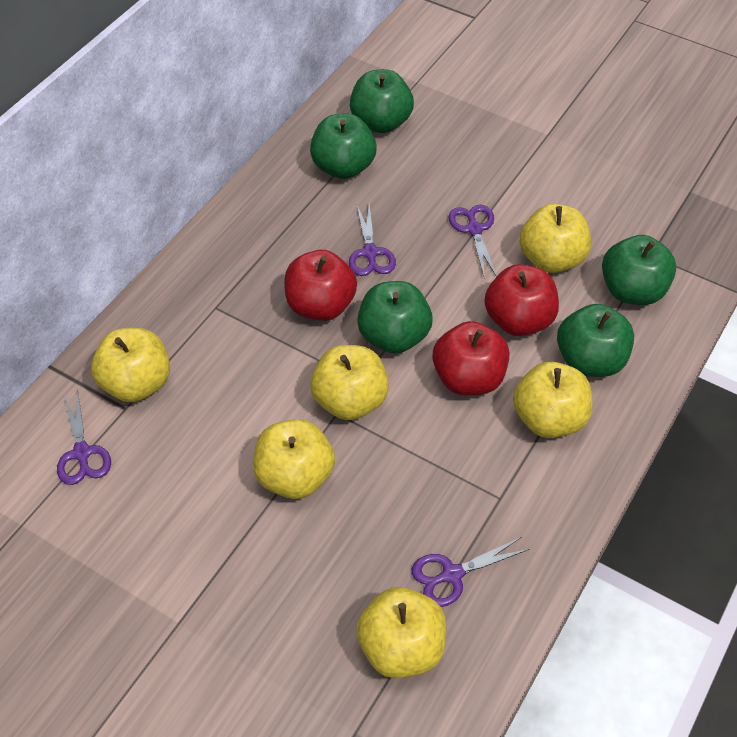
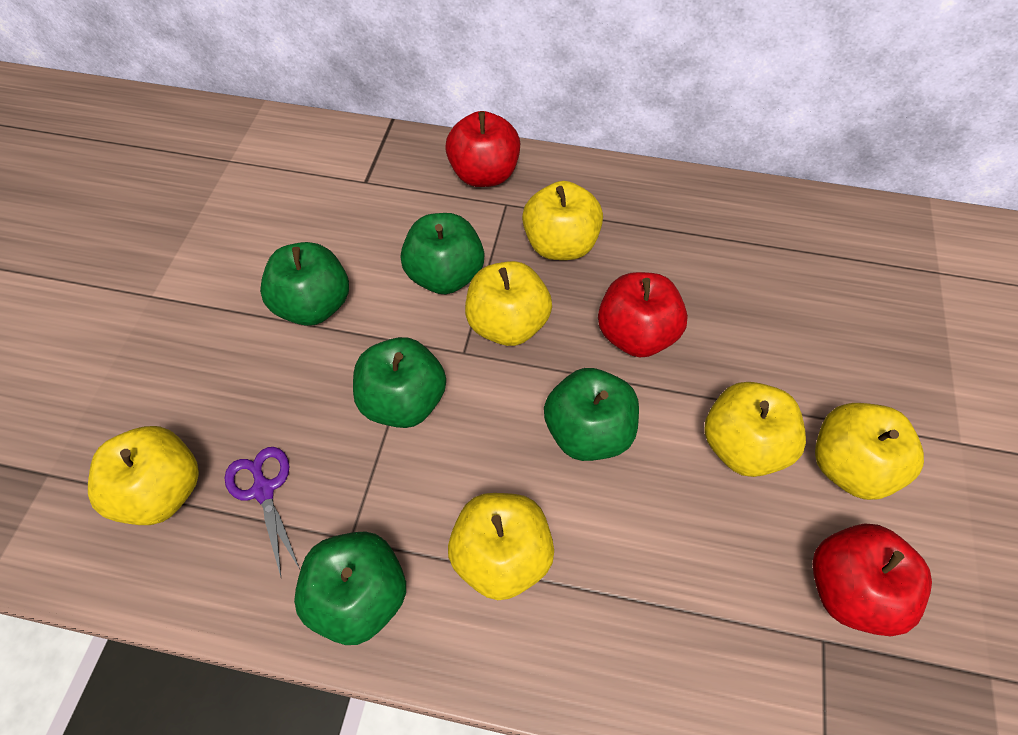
purple scissors: 4 -> 1

